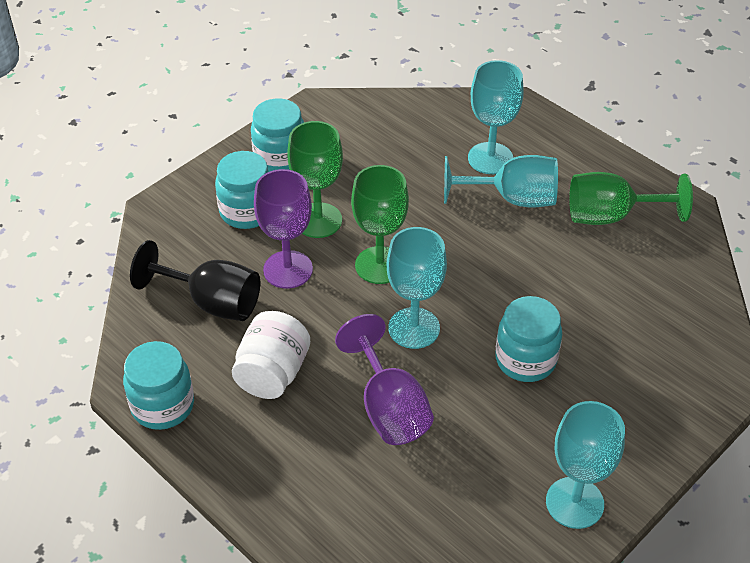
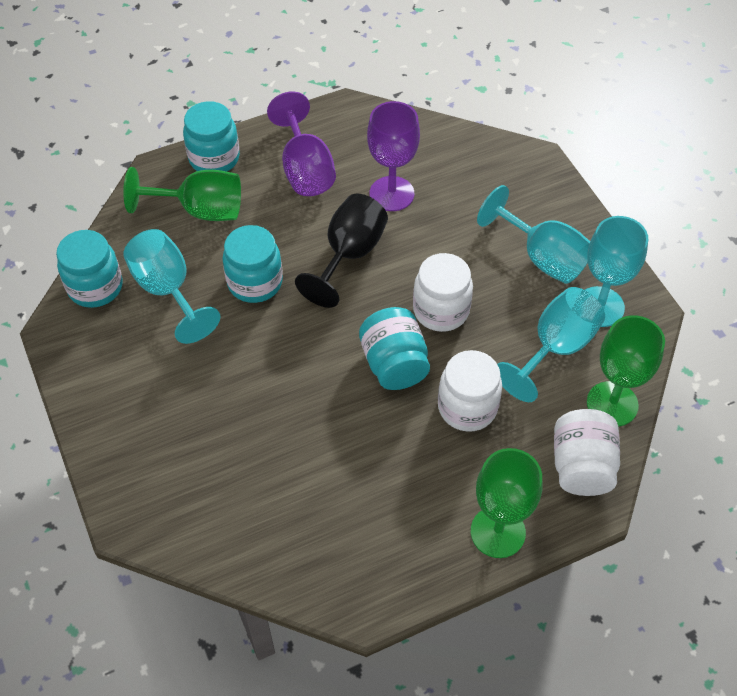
white jar: 1 -> 3

